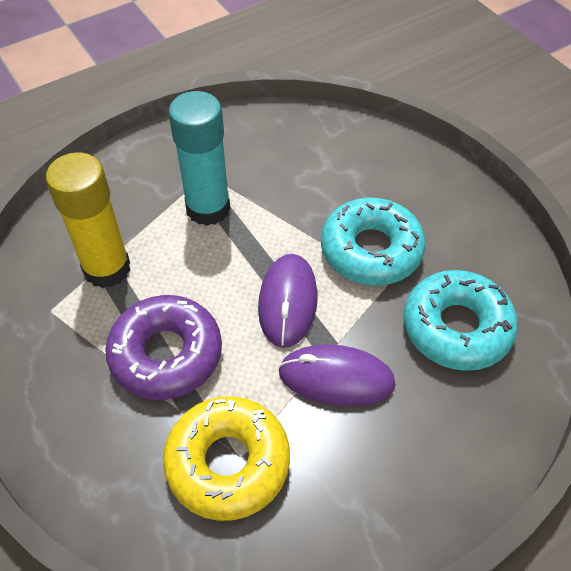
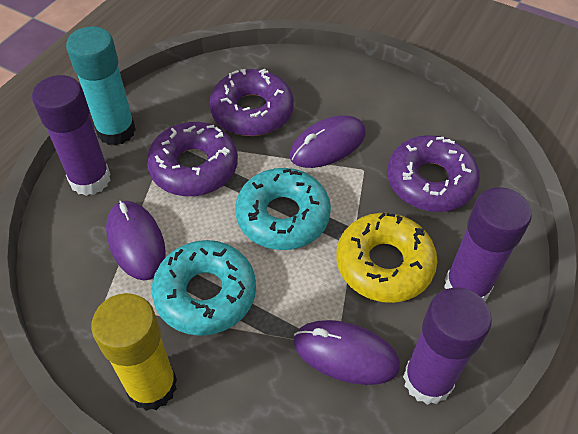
purple donut: 1 -> 3
purple glue stick: 0 -> 3
purple mouse: 2 -> 3

